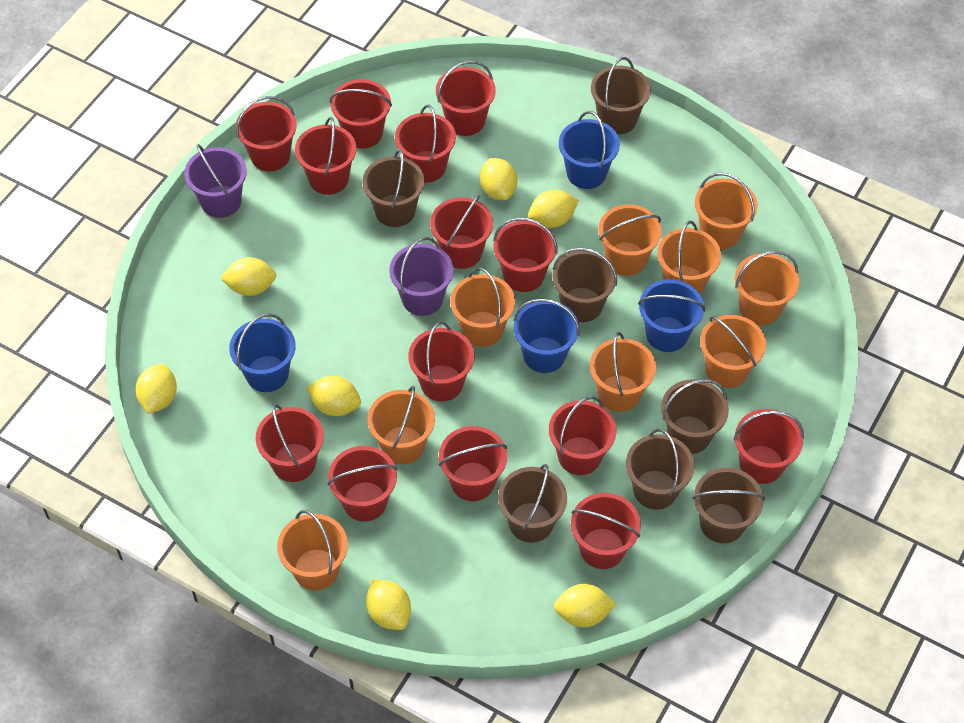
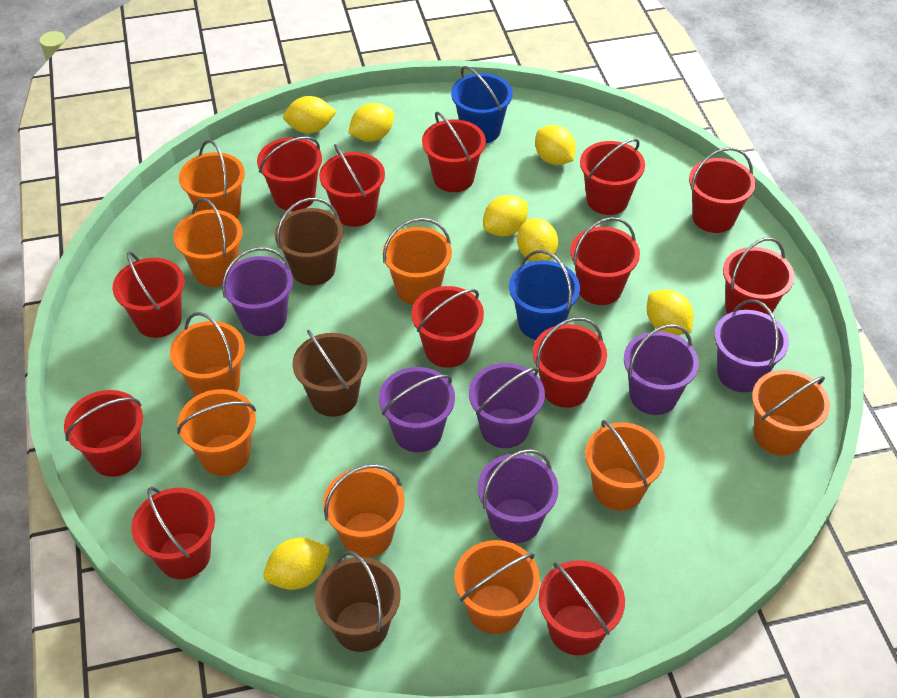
blue bucket: 4 -> 2
brown bucket: 7 -> 3
purple bucket: 2 -> 6
red bucket: 14 -> 13

